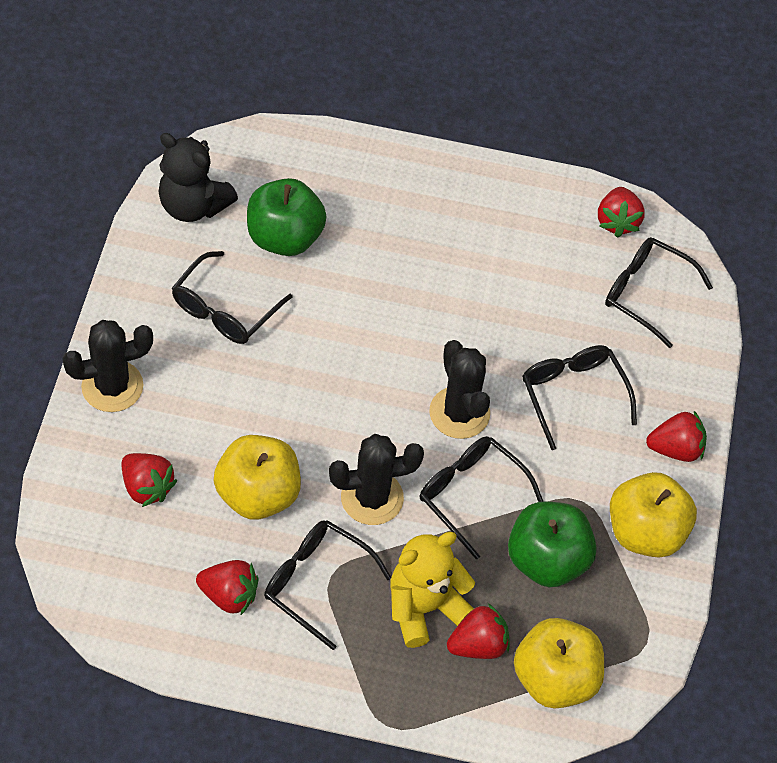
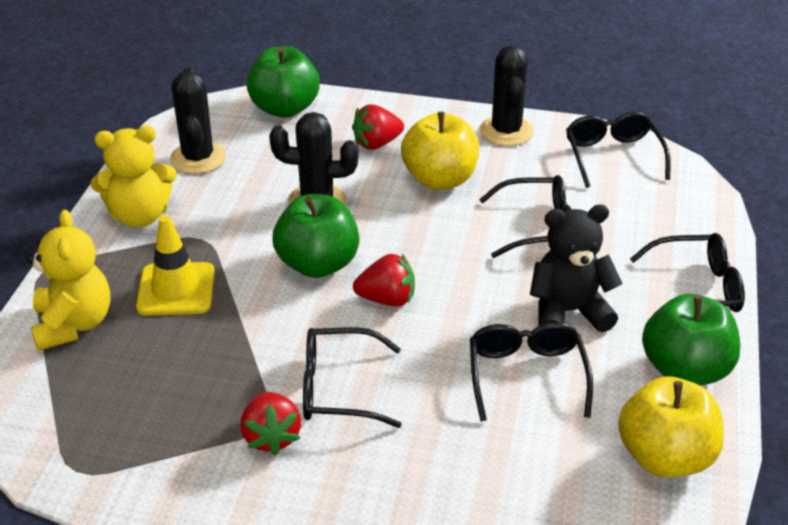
green apple: 2 -> 3
red strawberry: 5 -> 3
yellow apple: 3 -> 2
yellow teddy bear: 1 -> 2
yellow traffic cone: 0 -> 1

